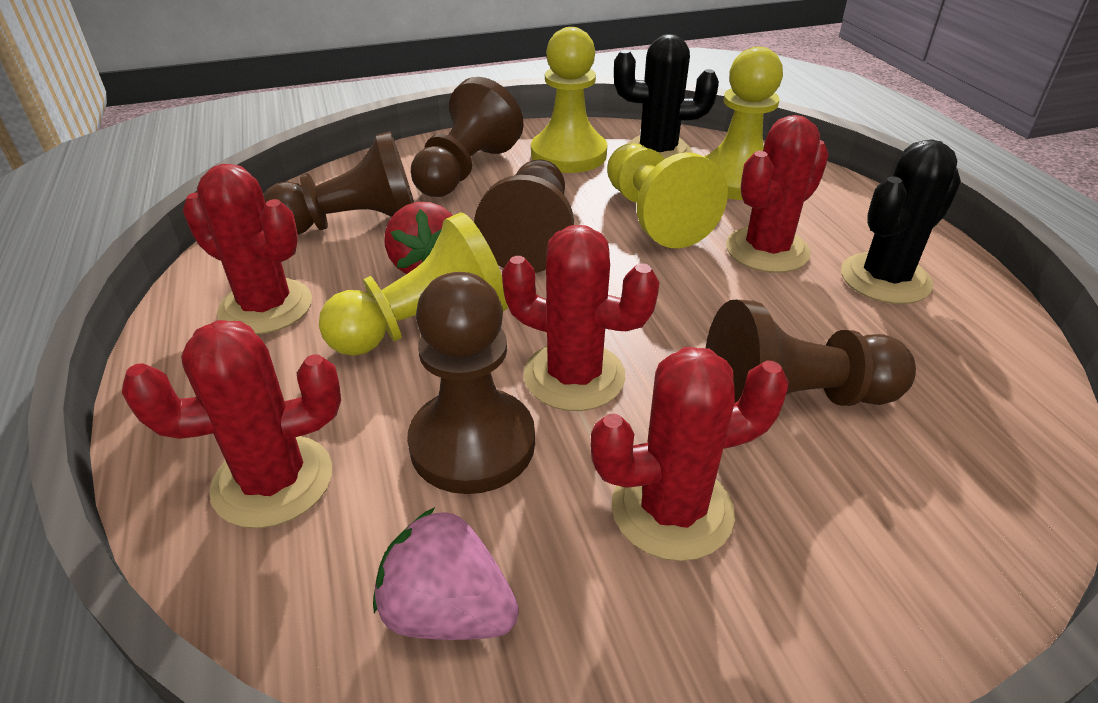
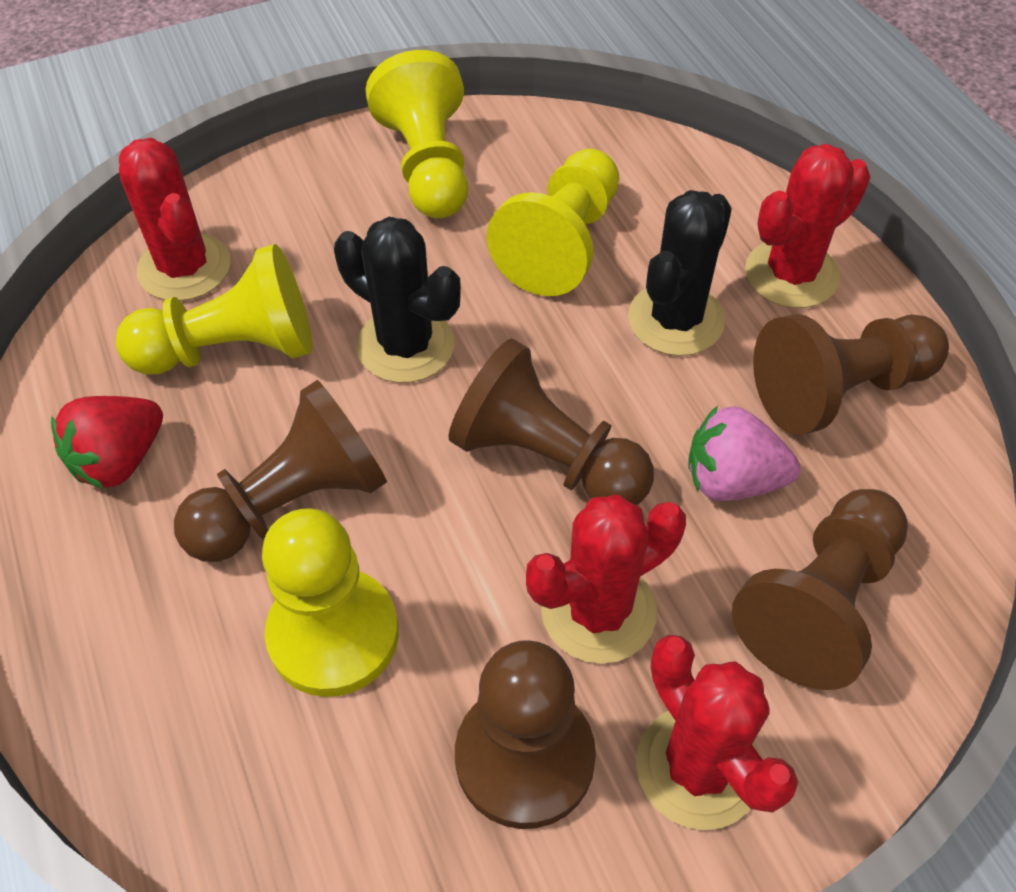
red cactus: 5 -> 4

